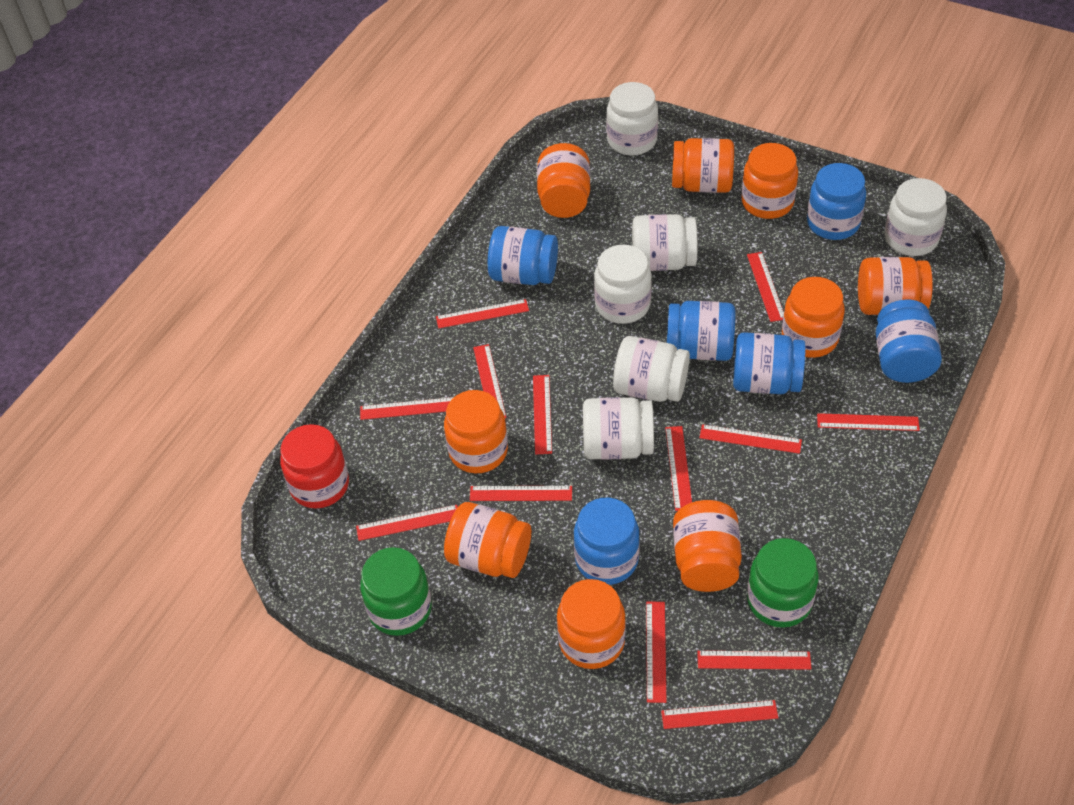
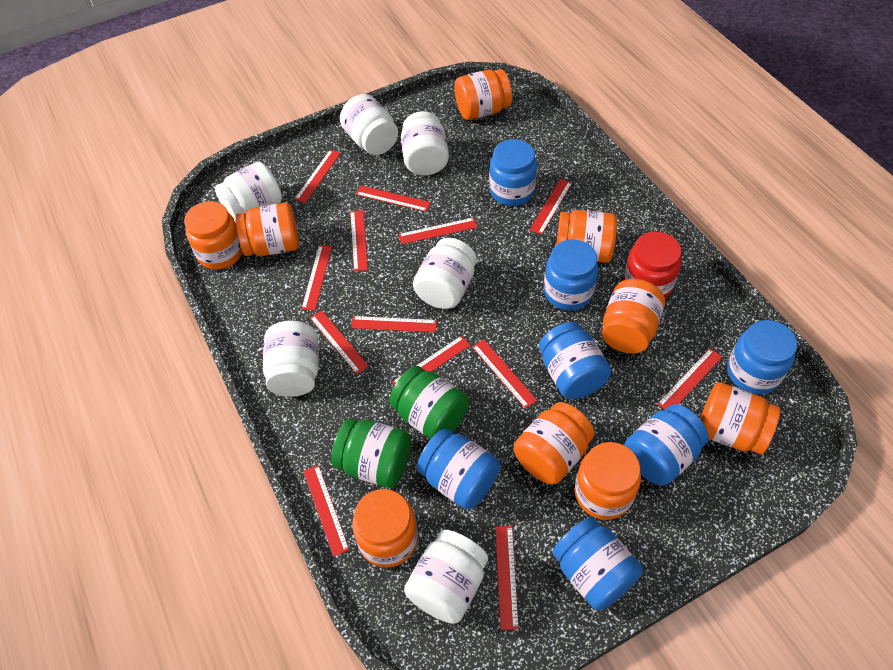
blue jar: 6 -> 7

